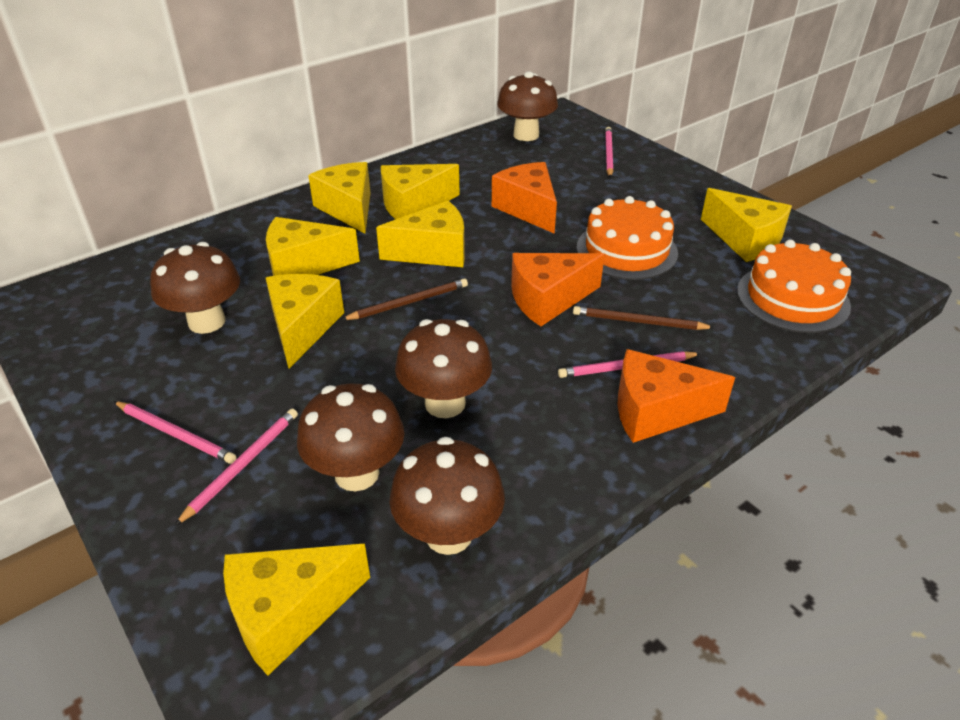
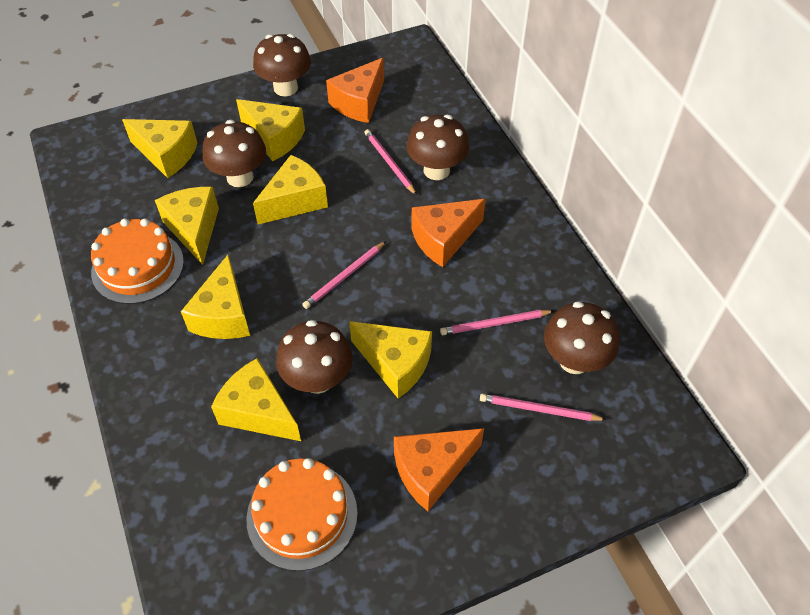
brown pencil: 2 -> 0

